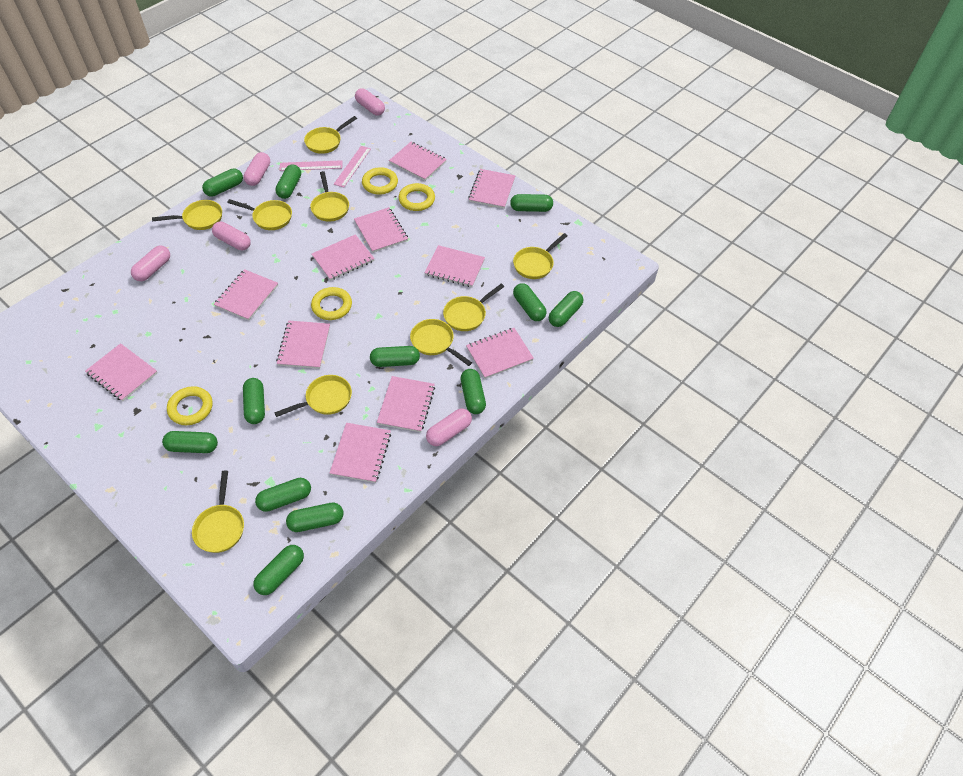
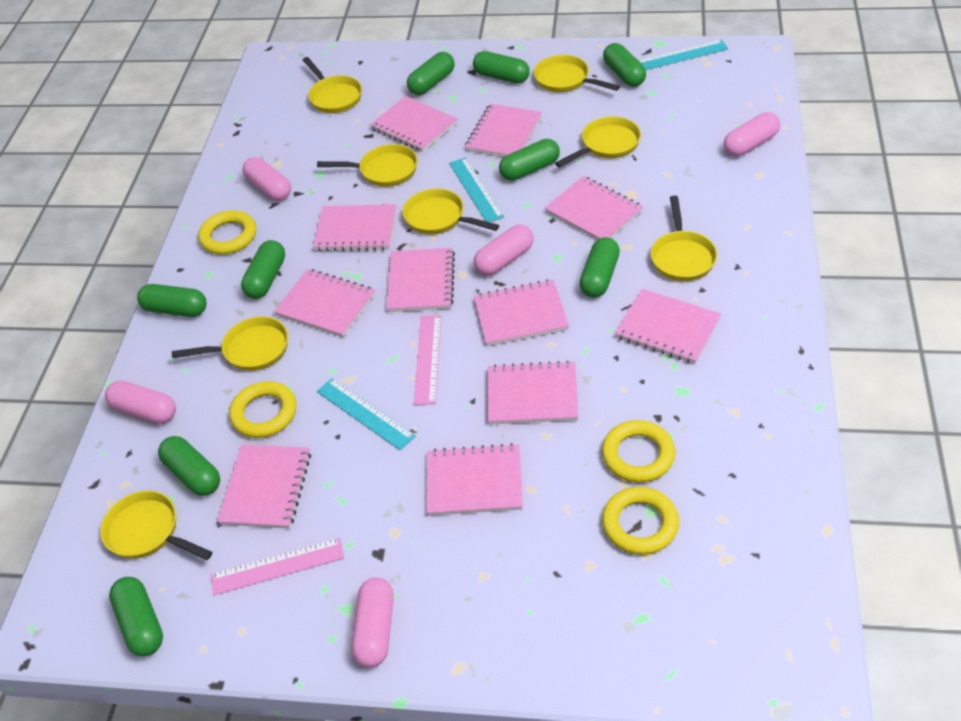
green capsule: 12 -> 9
turquoise ruler: 0 -> 3
yellow pan: 9 -> 8

